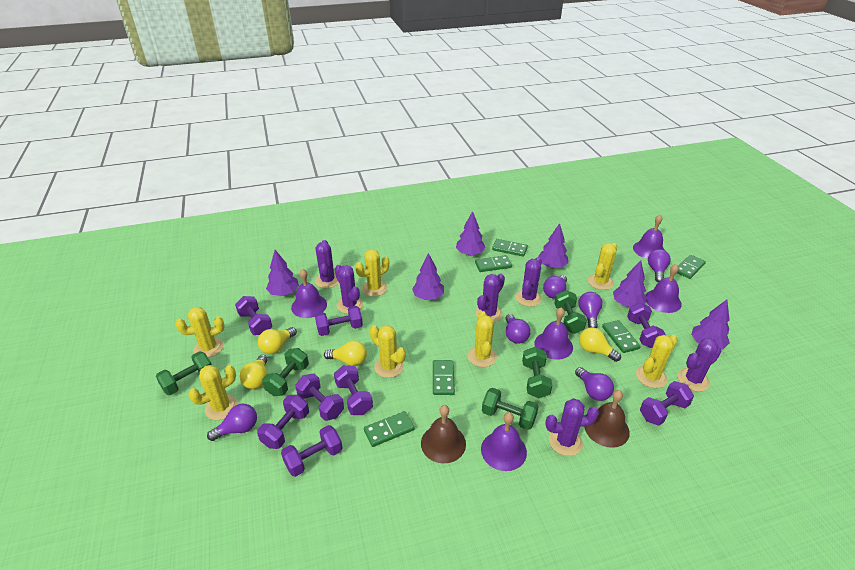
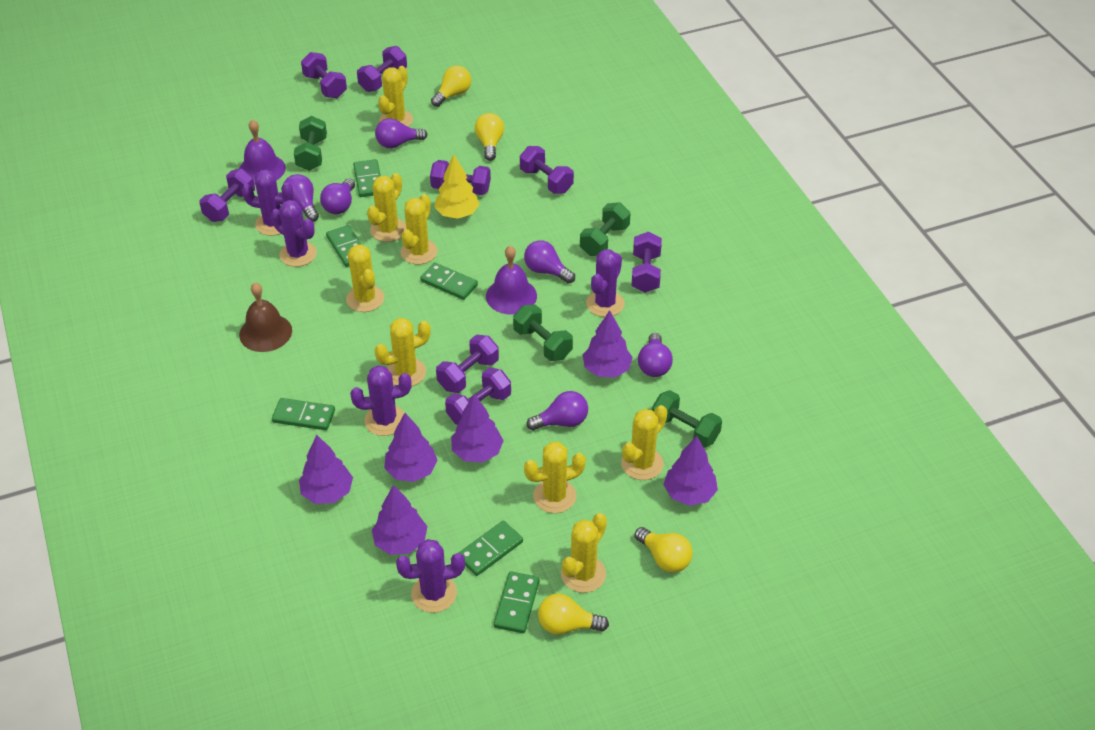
brown bell: 2 -> 1
green dumbbell: 5 -> 4
purple bell: 5 -> 2
purple cactus: 6 -> 5
yellow cactus: 7 -> 8
yellow tree: 0 -> 1

